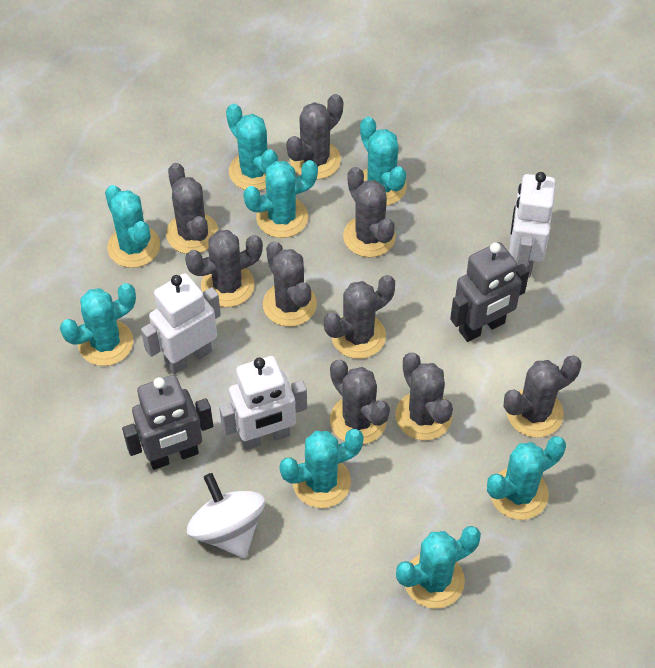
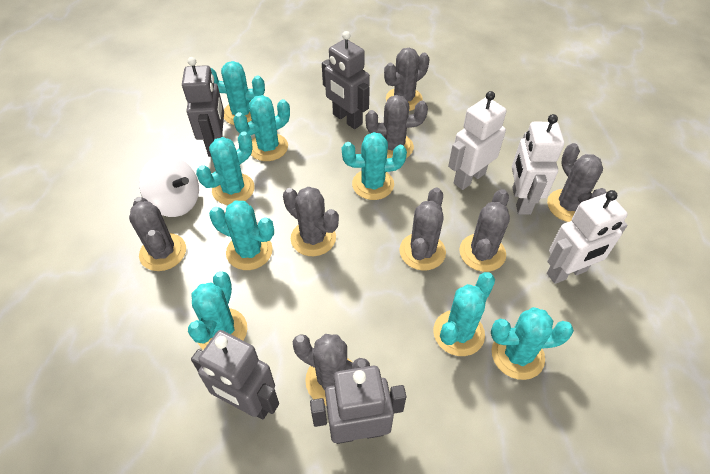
grey cactus: 9 -> 8
grey robot: 2 -> 4

